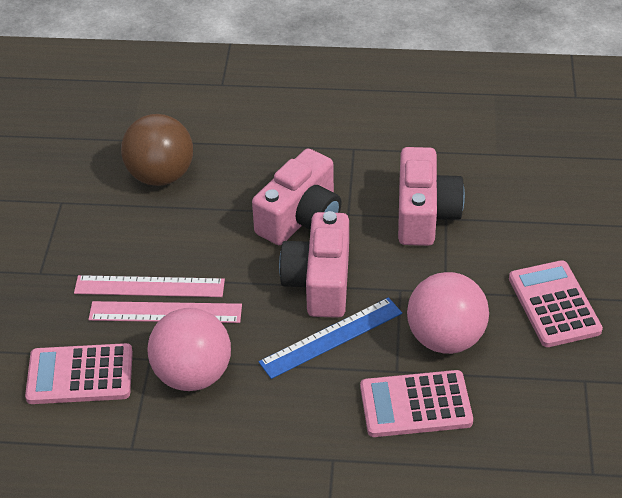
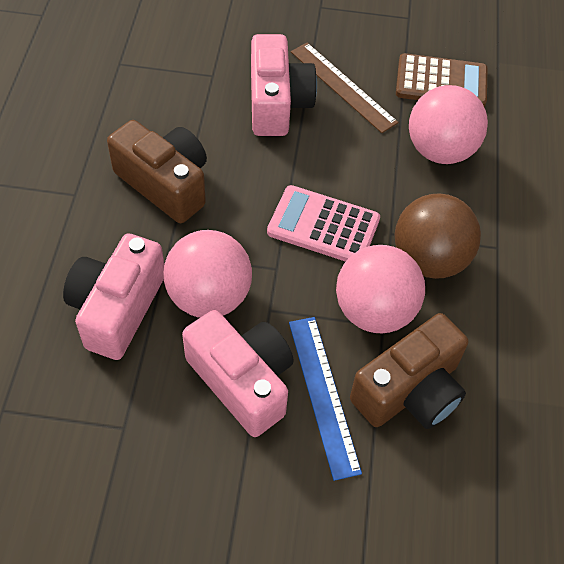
brown calculator: 0 -> 1
brown camera: 0 -> 2
brown ruler: 0 -> 1
pink ball: 2 -> 3
pink calculator: 3 -> 1
pink ruler: 2 -> 0

